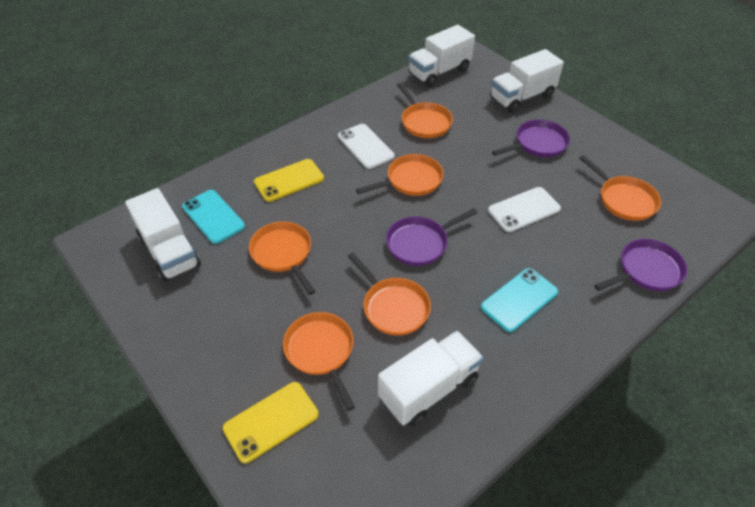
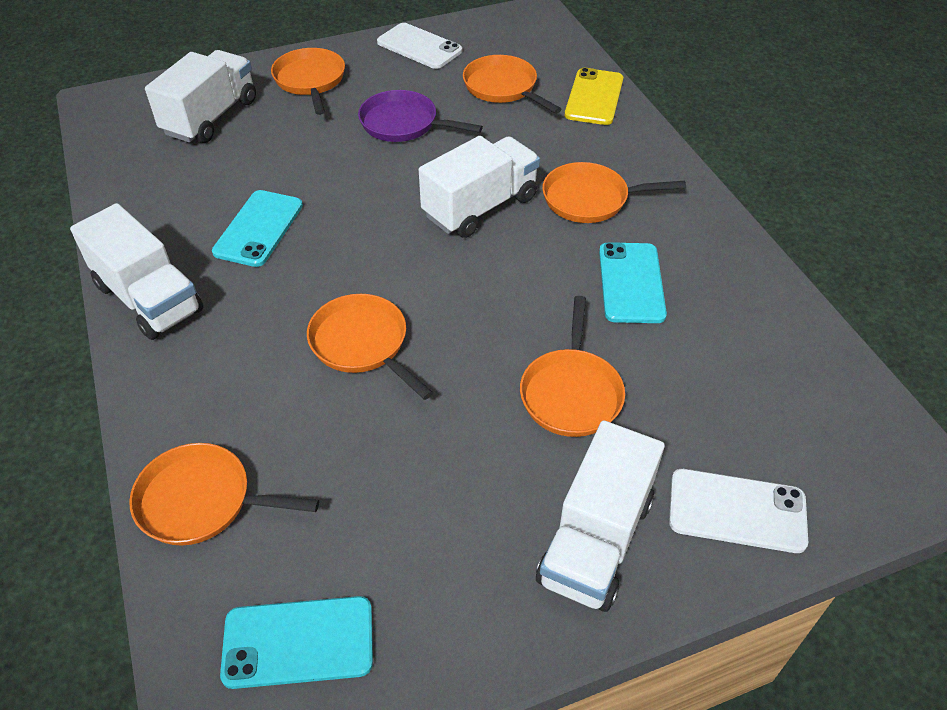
purple pan: 3 -> 1
turquoise phone: 2 -> 3
yellow phone: 2 -> 1

